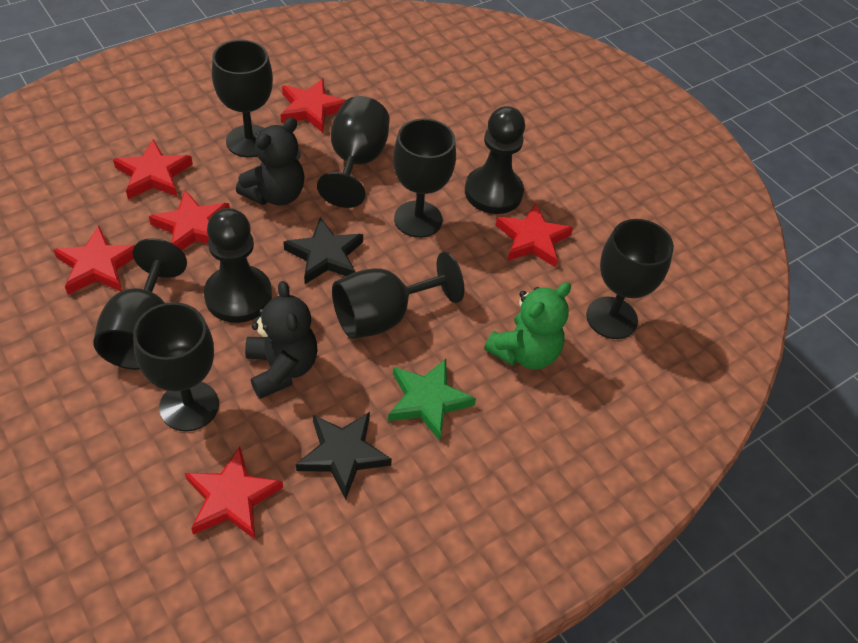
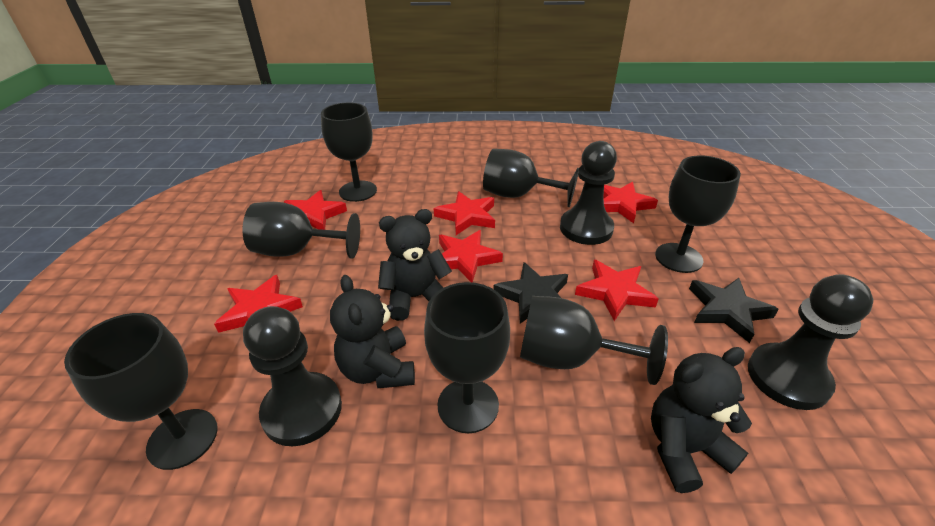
black pawn: 2 -> 3
black teddy bear: 2 -> 3
green star: 1 -> 0
green teddy bear: 1 -> 0

